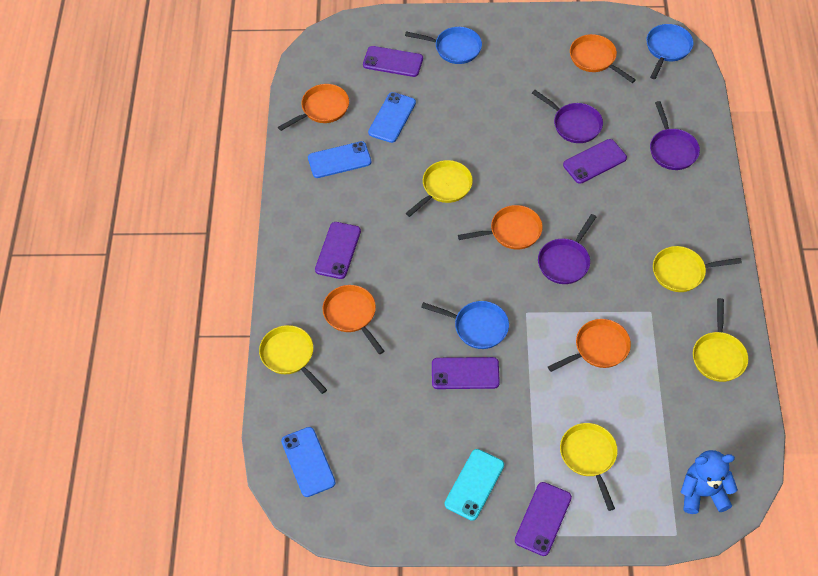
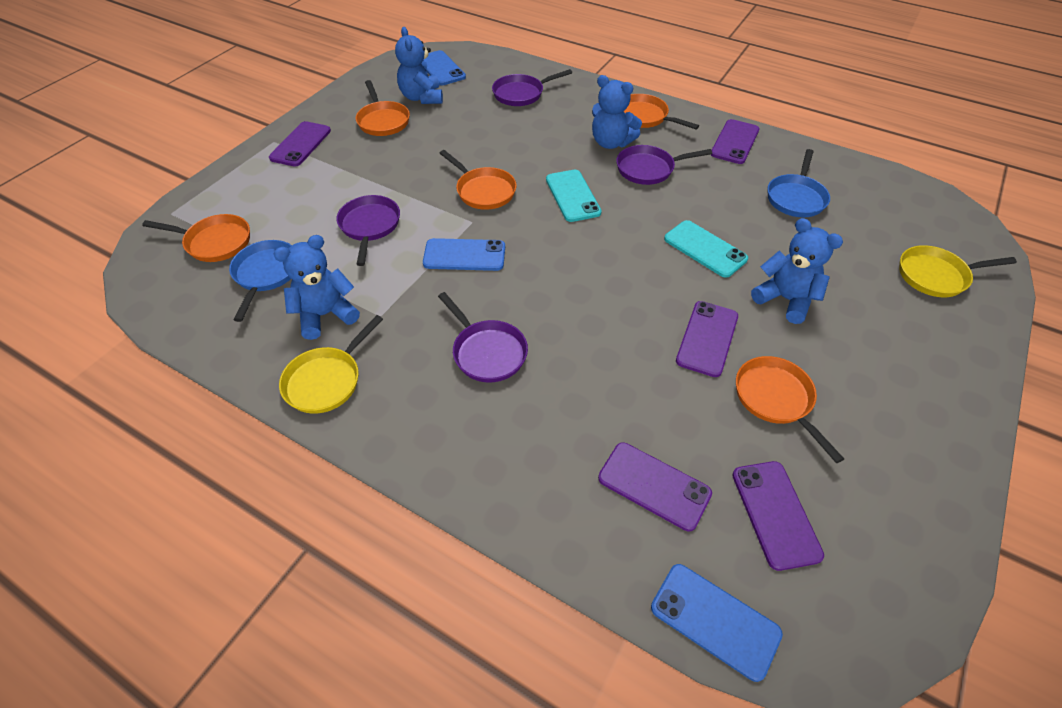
blue pan: 3 -> 2
blue teddy bear: 1 -> 4
purple pan: 3 -> 4
turquoise phone: 1 -> 2
yellow pan: 5 -> 2

